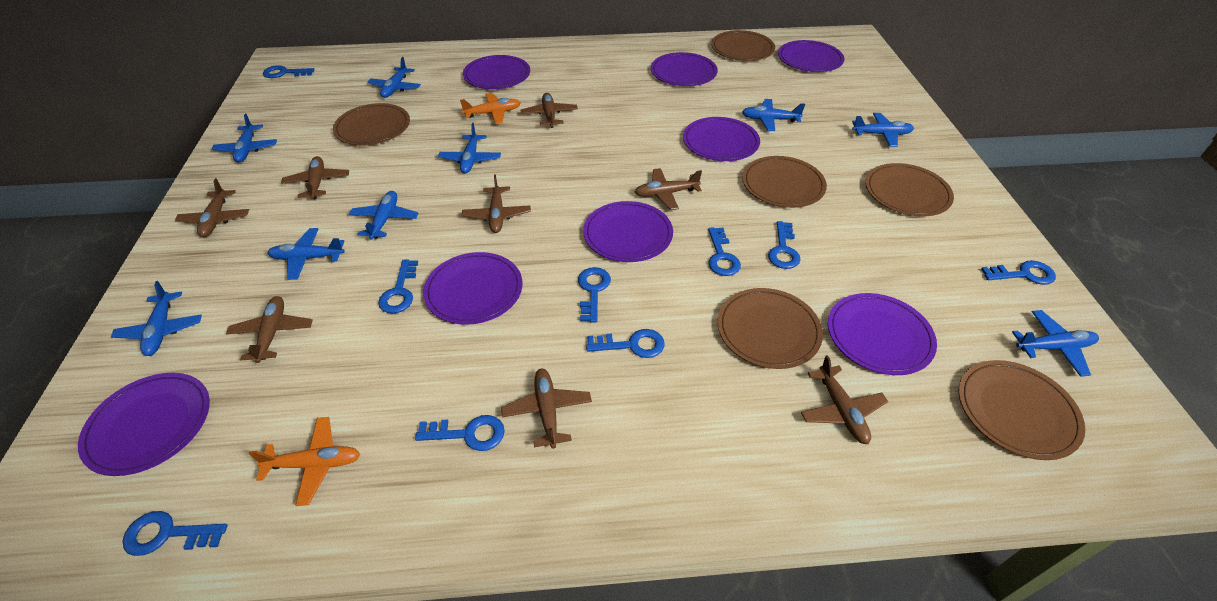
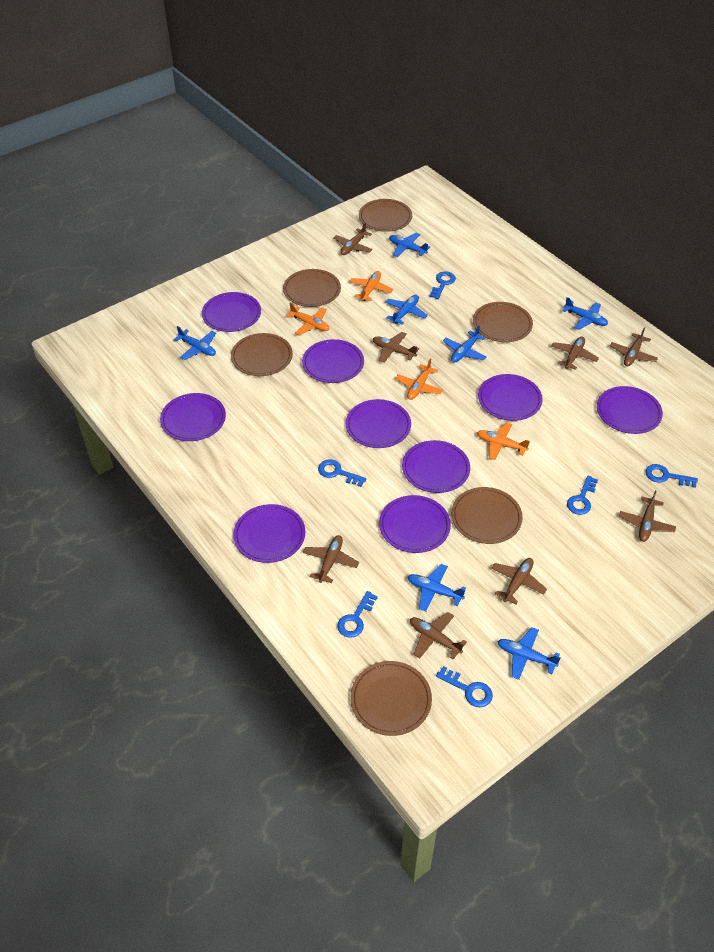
blue key: 9 -> 6
blue plane: 9 -> 7
orange plane: 2 -> 4
purple plate: 8 -> 9

